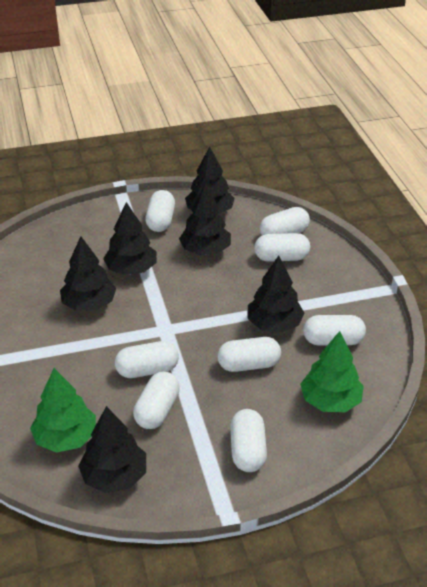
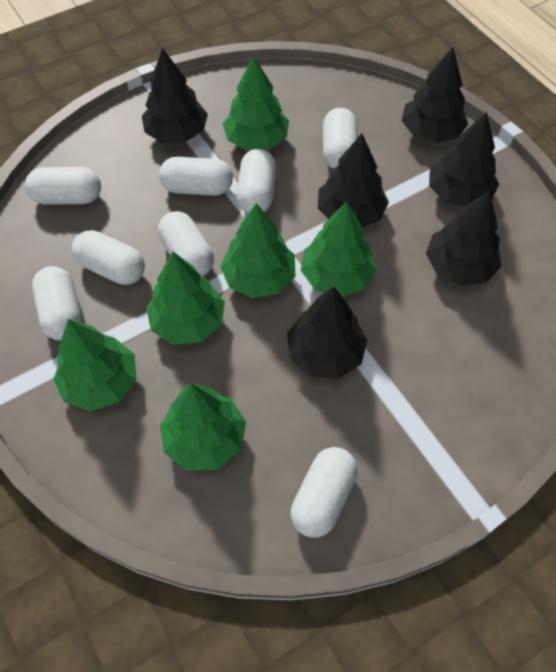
green tree: 2 -> 6

